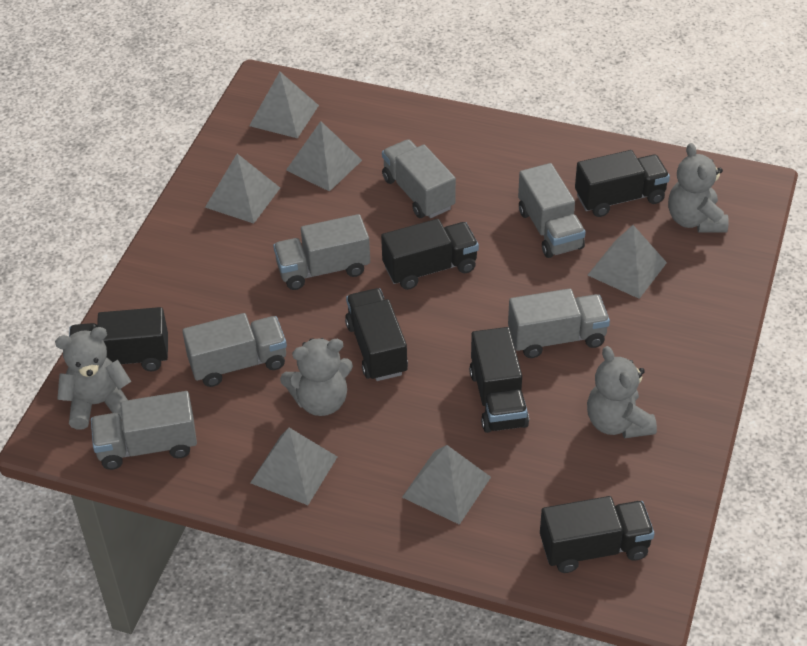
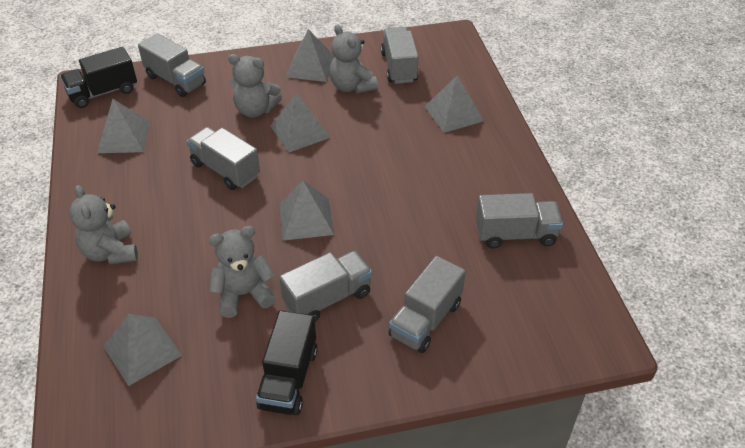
black truck: 6 -> 2

